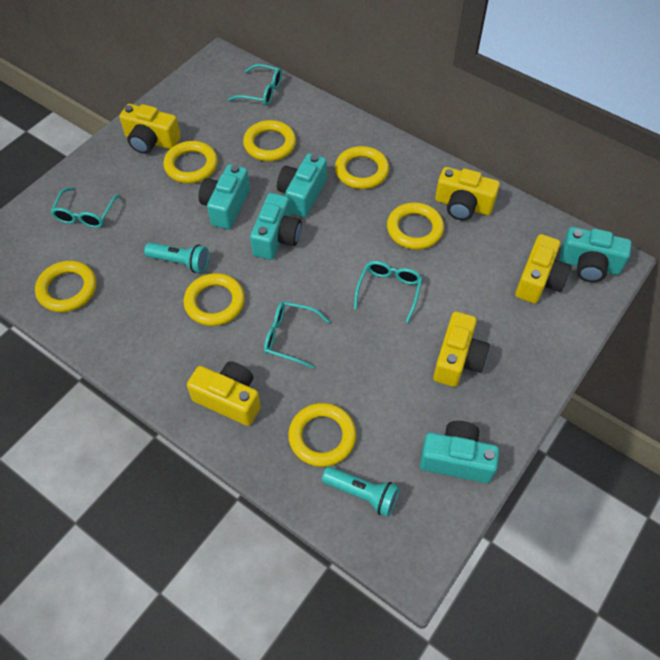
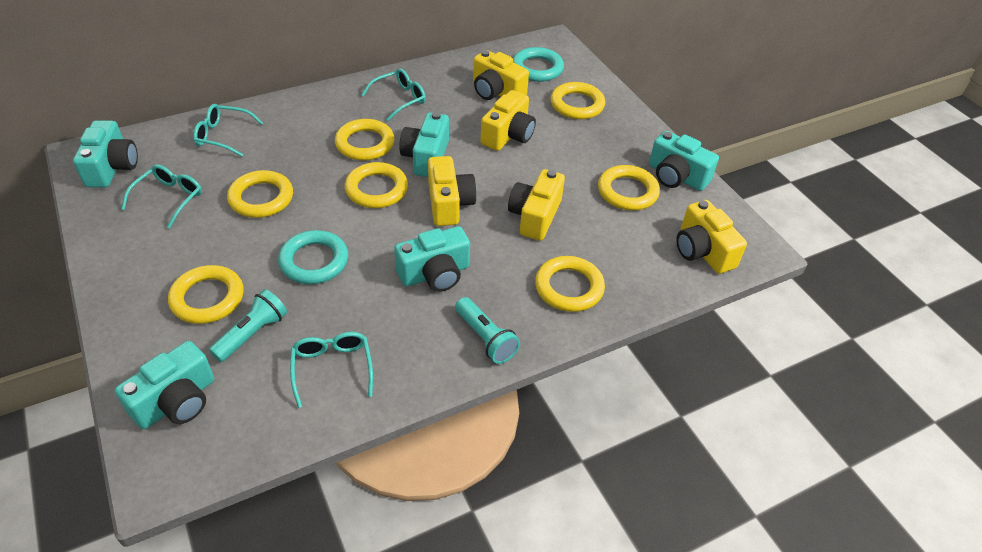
turquoise ring: 0 -> 2

